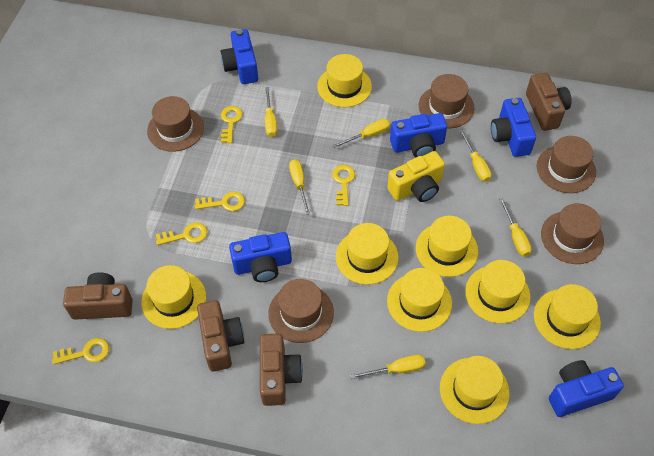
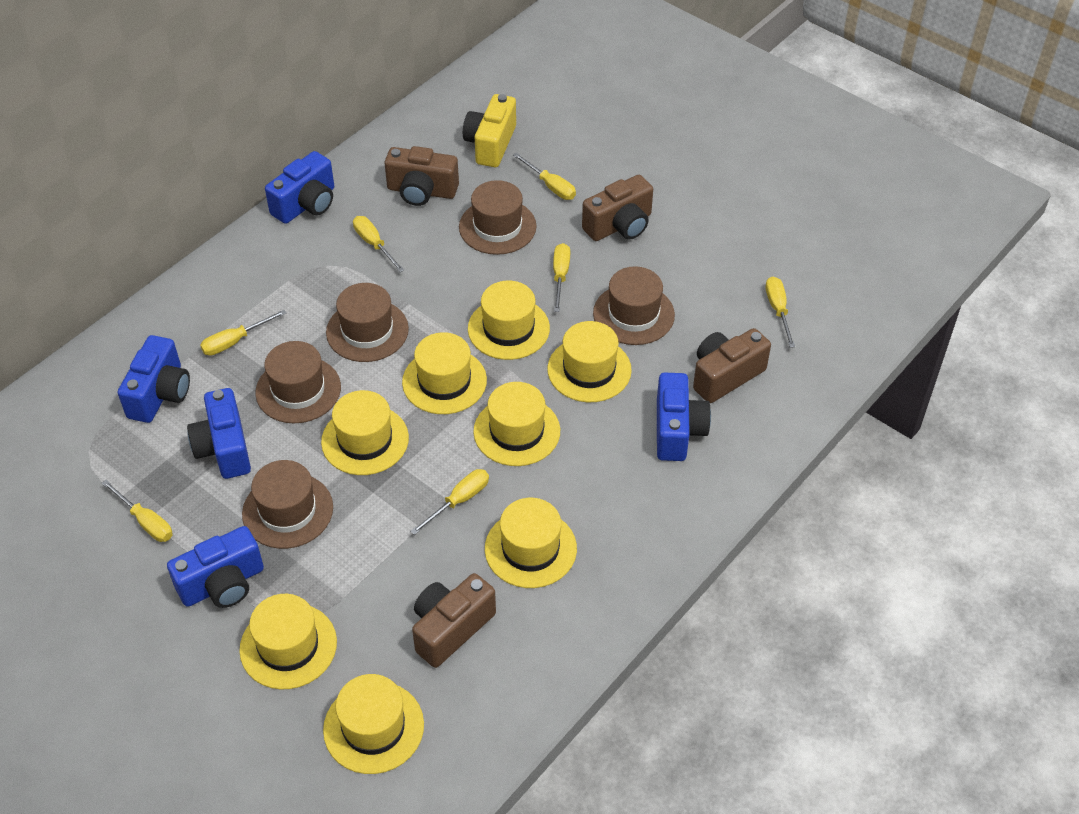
yellow key: 5 -> 0
yellow screwdriver: 6 -> 7

